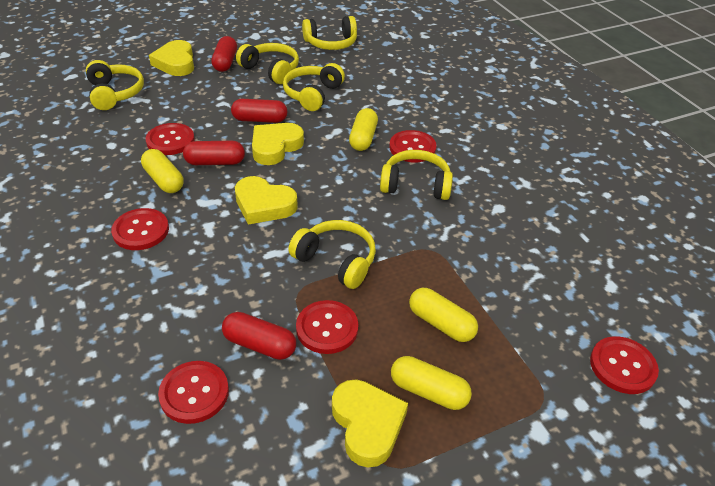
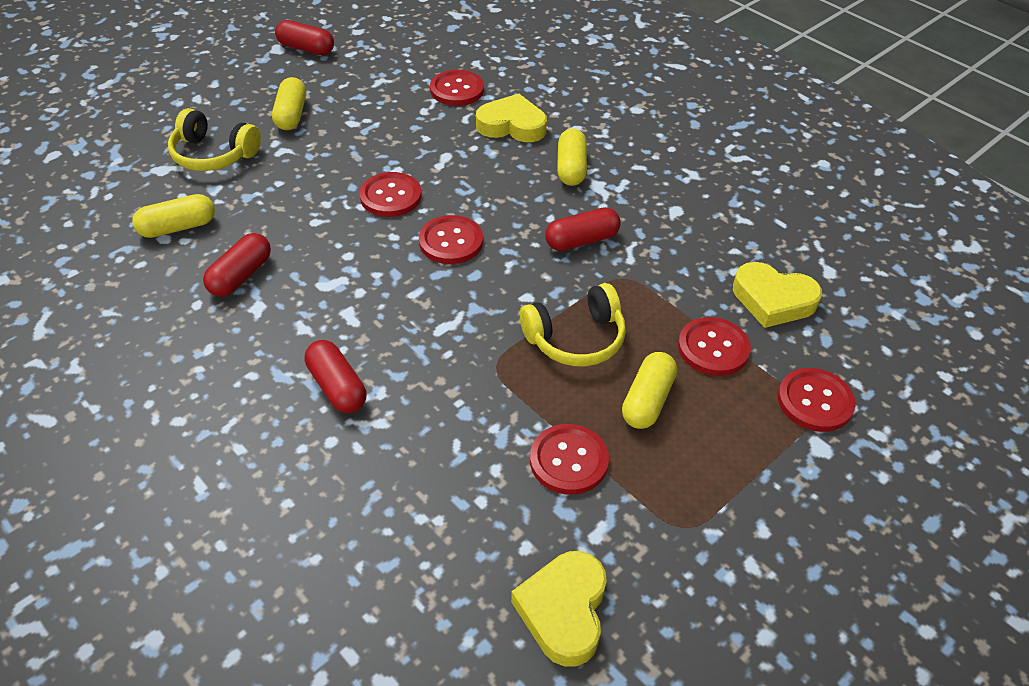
yellow headphones: 6 -> 2
yellow heart: 4 -> 3

